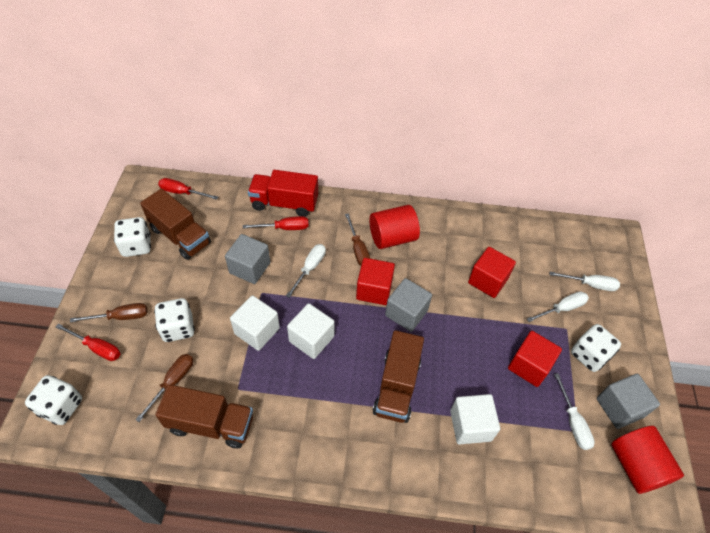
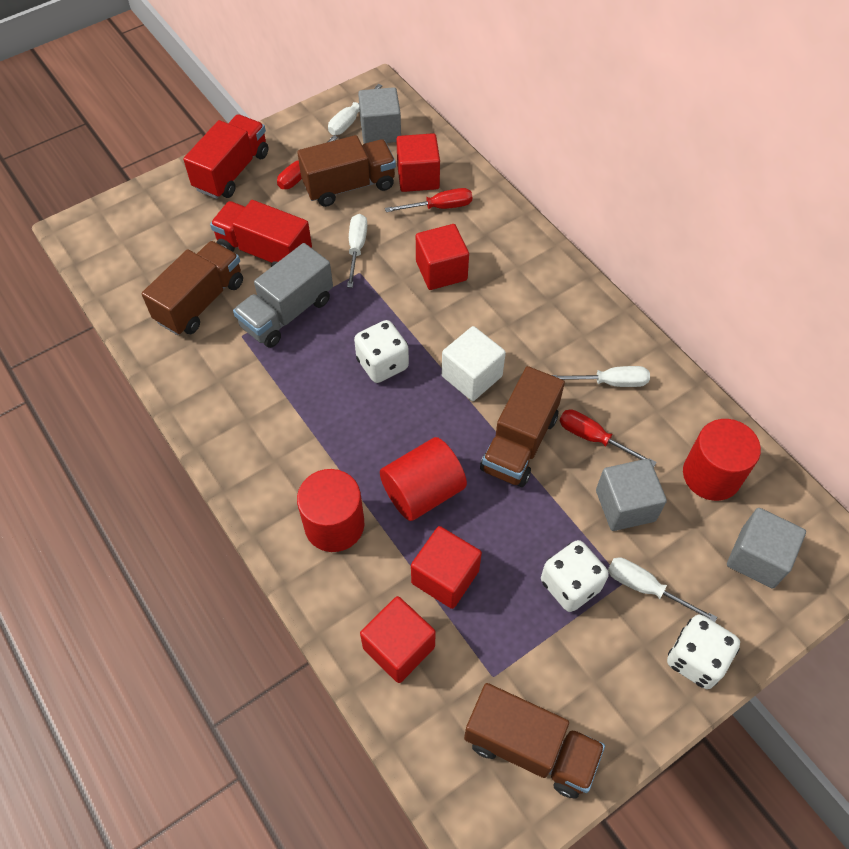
brown screwdriver: 3 -> 0
brown truck: 3 -> 4
grey truck: 0 -> 1
red cube: 3 -> 4
red cylinder: 2 -> 3
red truck: 1 -> 2
white cube: 3 -> 1
white dice: 4 -> 3

